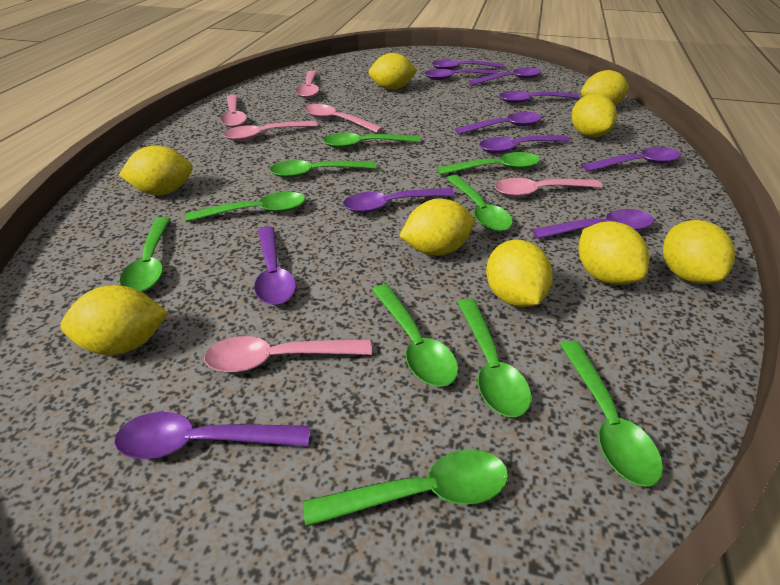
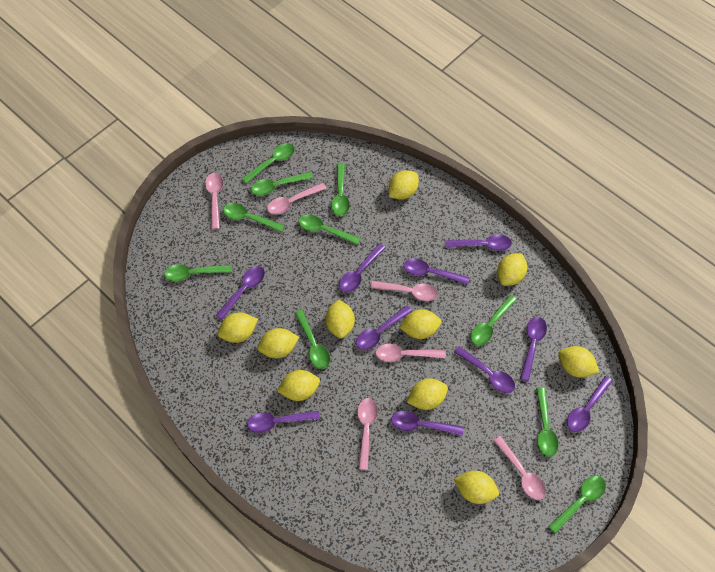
purple spoon: 11 -> 10
yellow lemon: 9 -> 10

